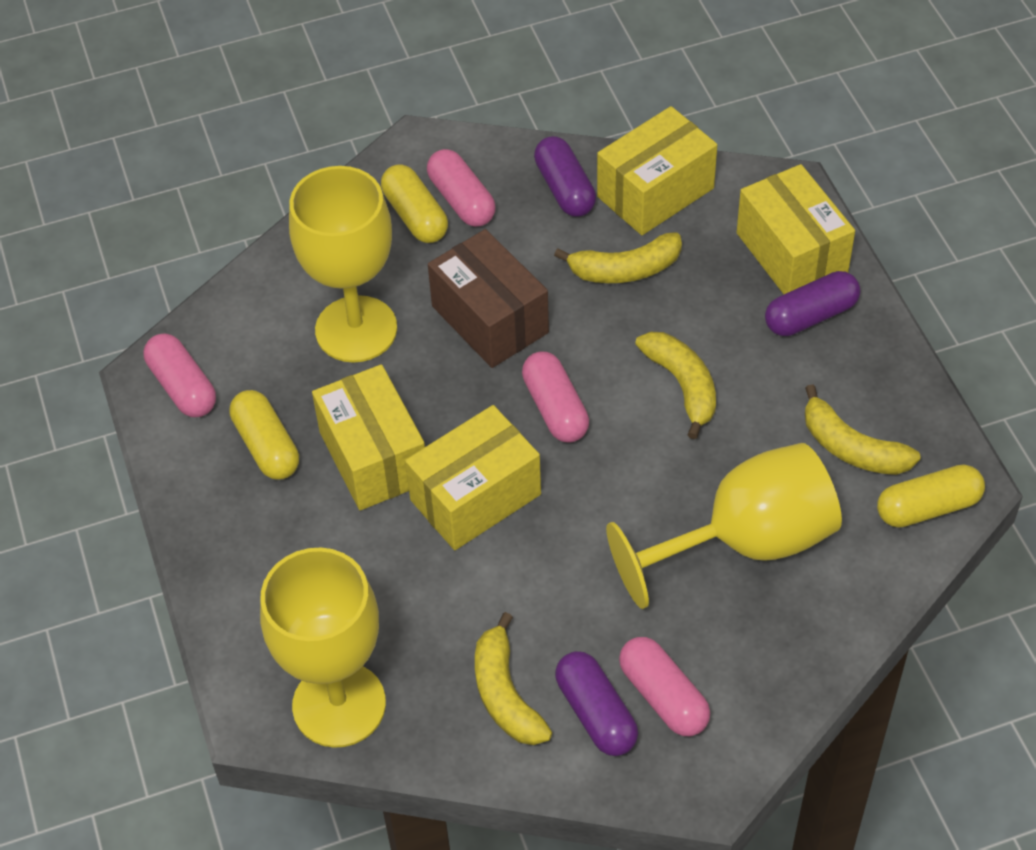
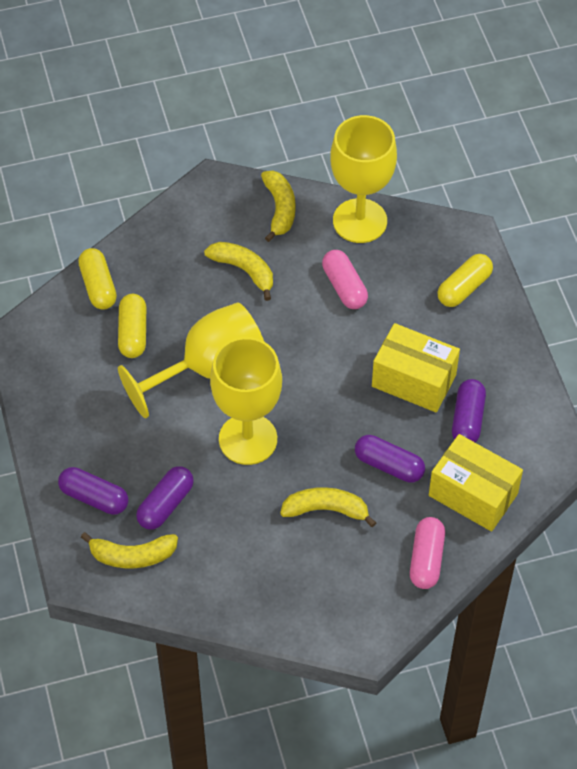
brown box: 1 -> 0
pink capsule: 4 -> 2
purple capsule: 3 -> 4
yellow box: 4 -> 2

